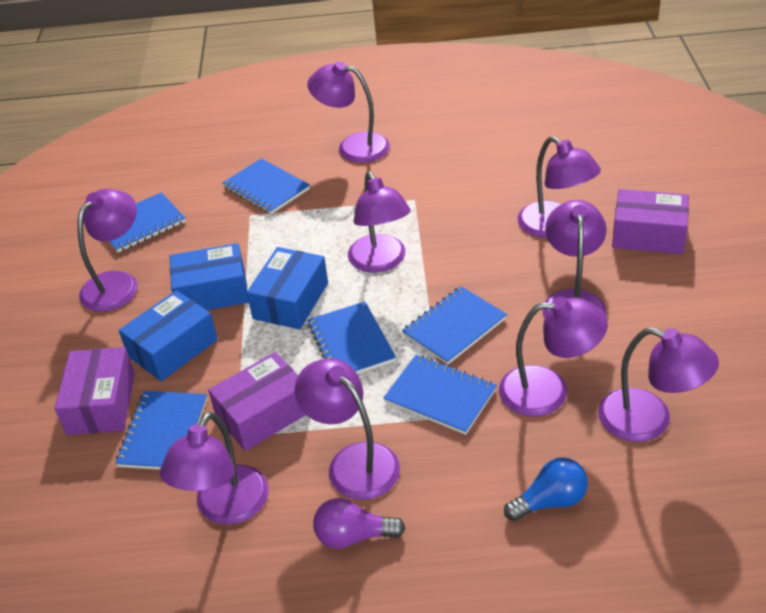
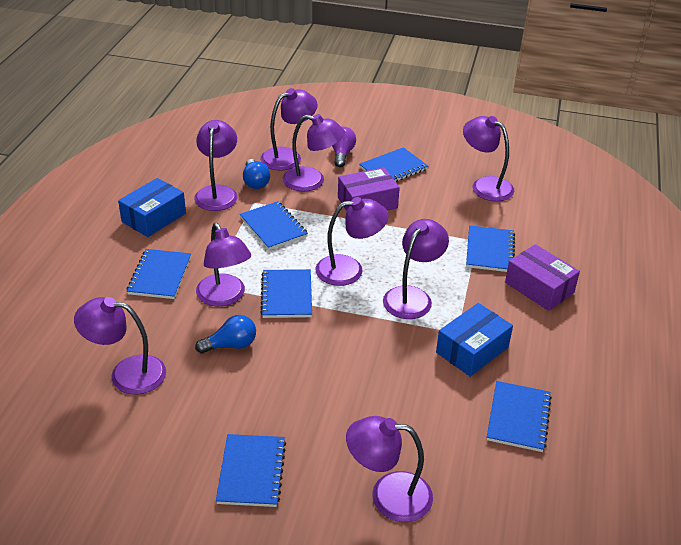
blue box: 3 -> 2
blue light bulb: 1 -> 2
blue notebook: 6 -> 7
purple box: 3 -> 2

